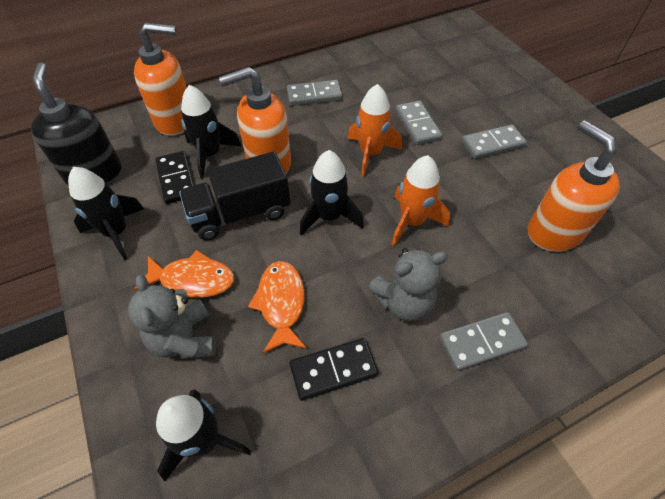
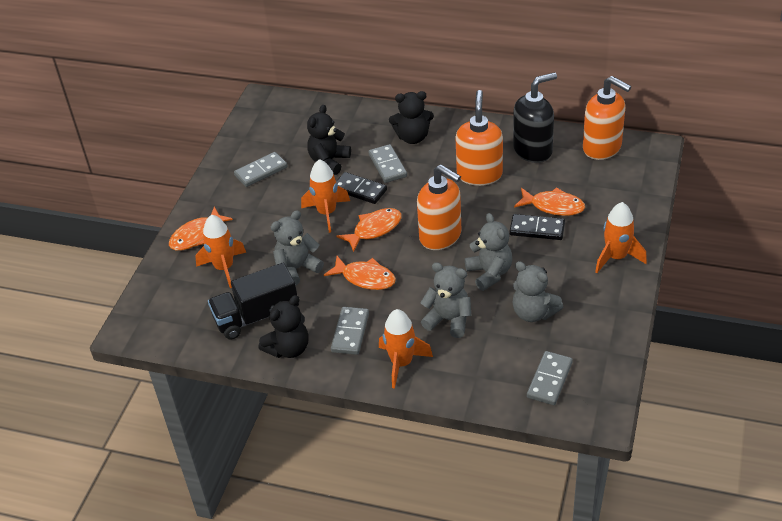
black rocket: 4 -> 0
black teddy bear: 0 -> 3
grey teddy bear: 2 -> 4
orange fish: 2 -> 4
orange rocket: 2 -> 4

